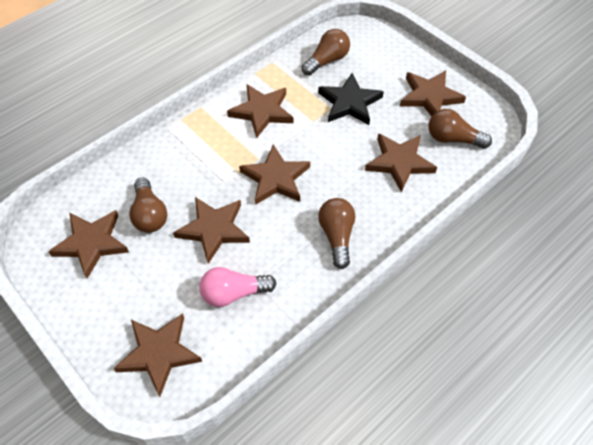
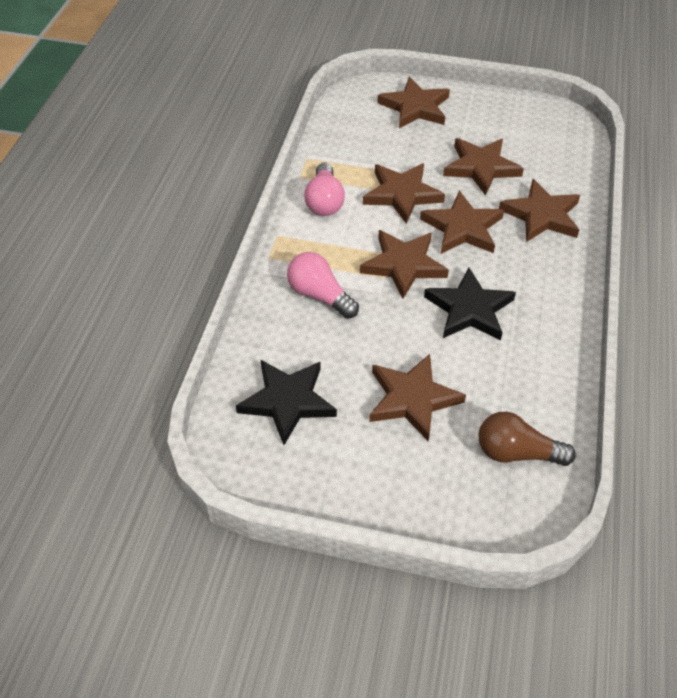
black star: 1 -> 2
brown light bulb: 4 -> 1
pink light bulb: 1 -> 2

